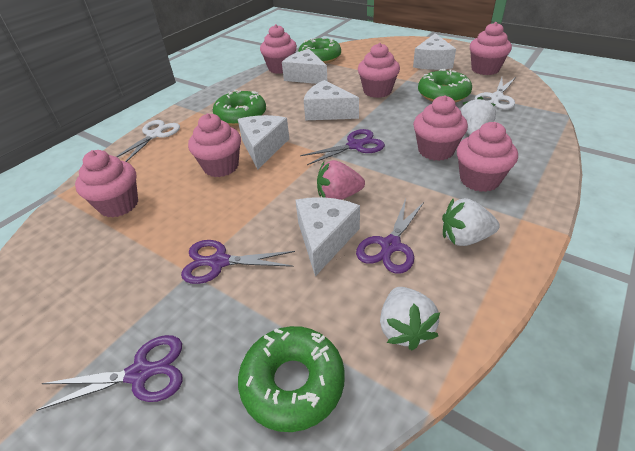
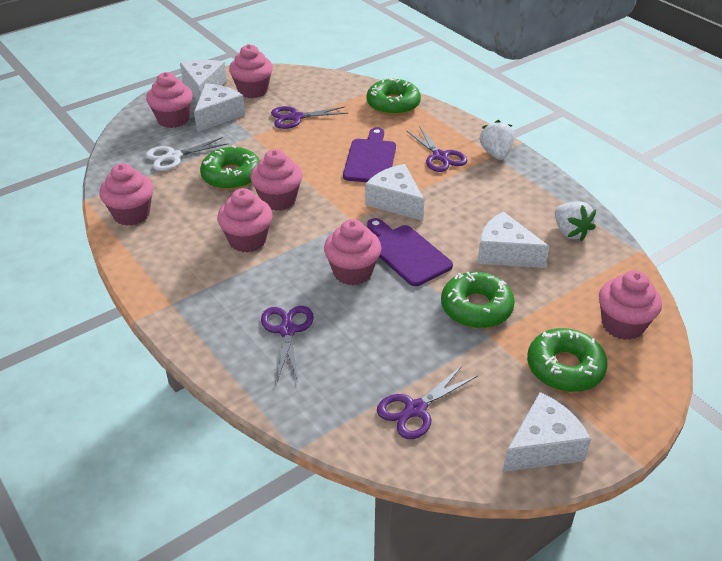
pink strawberry: 1 -> 0
purple cutting board: 0 -> 2
white scissors: 2 -> 1
white strawberry: 3 -> 2

